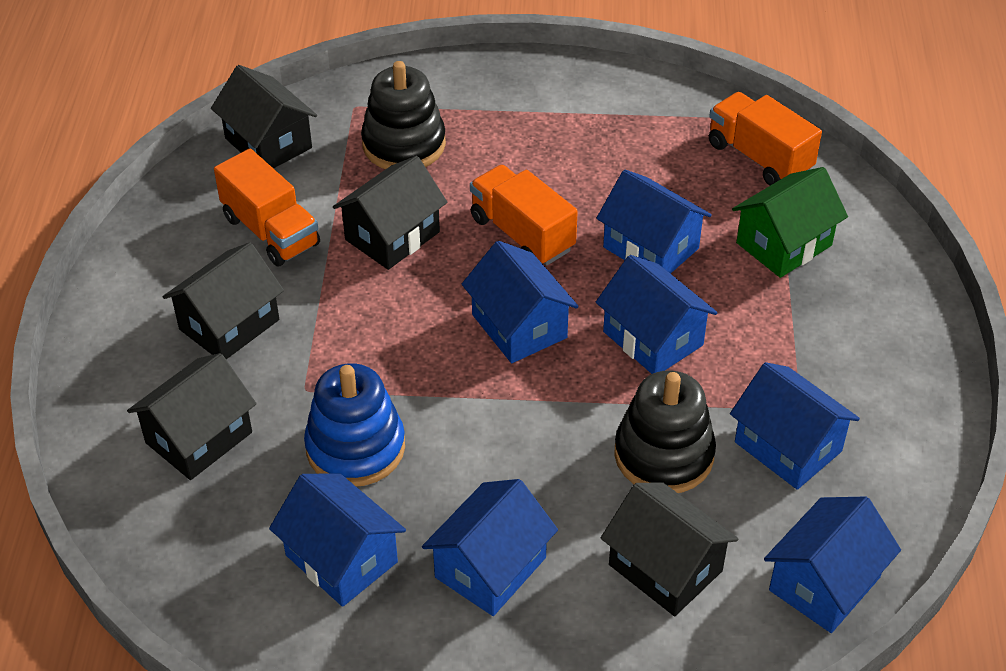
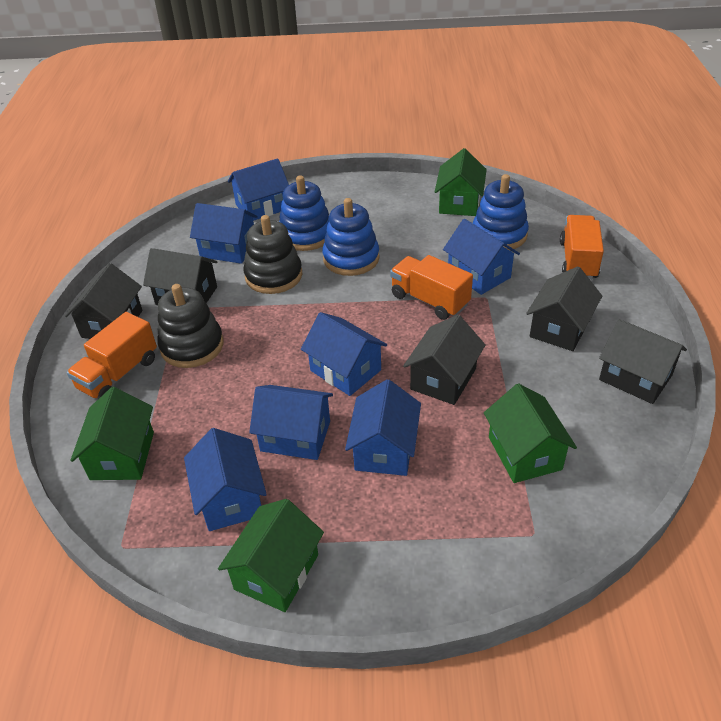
blue stacking toy: 1 -> 3
green house: 1 -> 4

